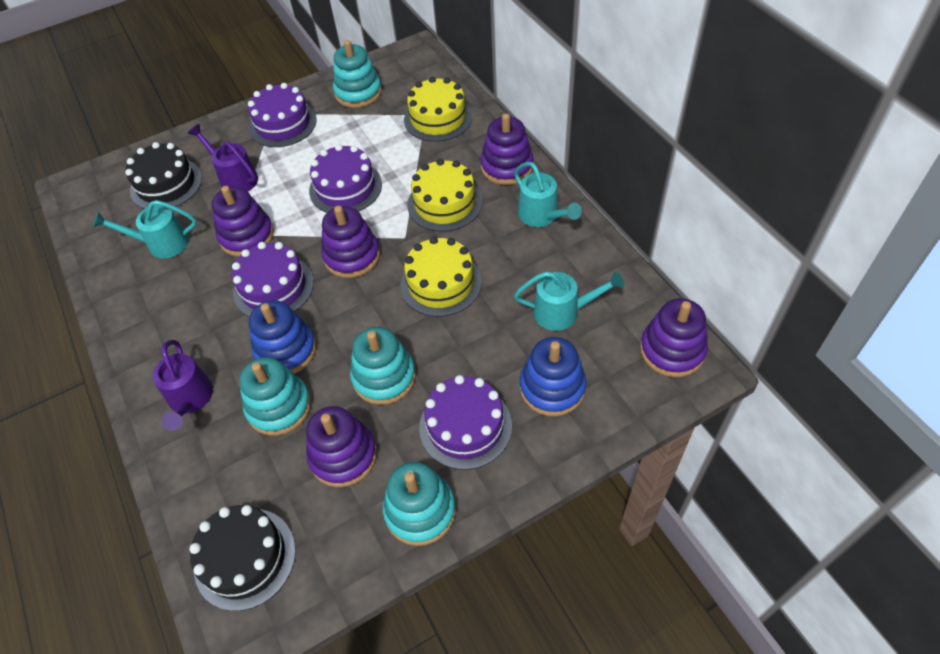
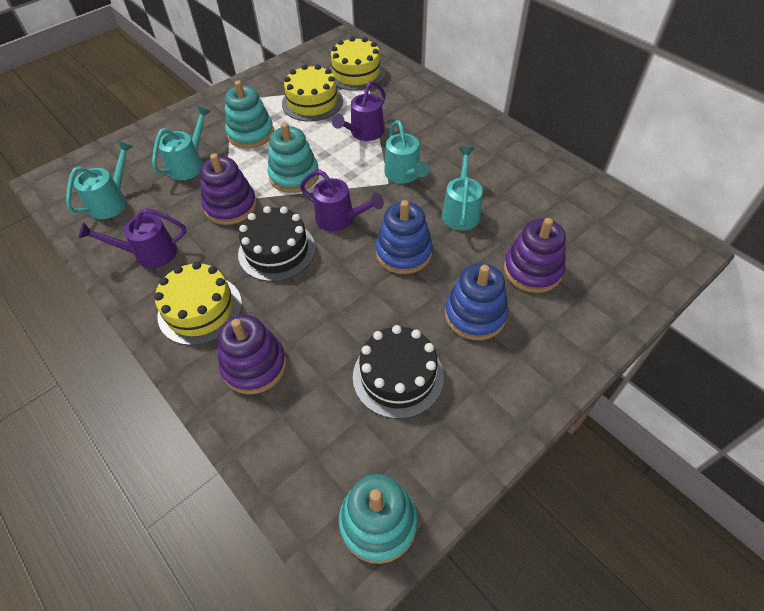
purple cake: 4 -> 0
purple stacking toy: 5 -> 3
purple watering can: 2 -> 3
turquoise stacking toy: 4 -> 3
turquoise watering can: 3 -> 4

